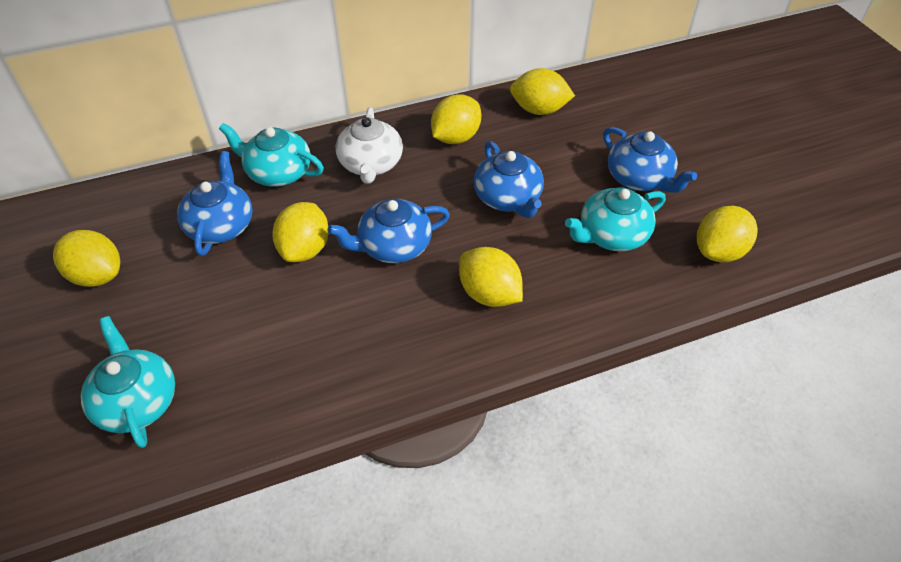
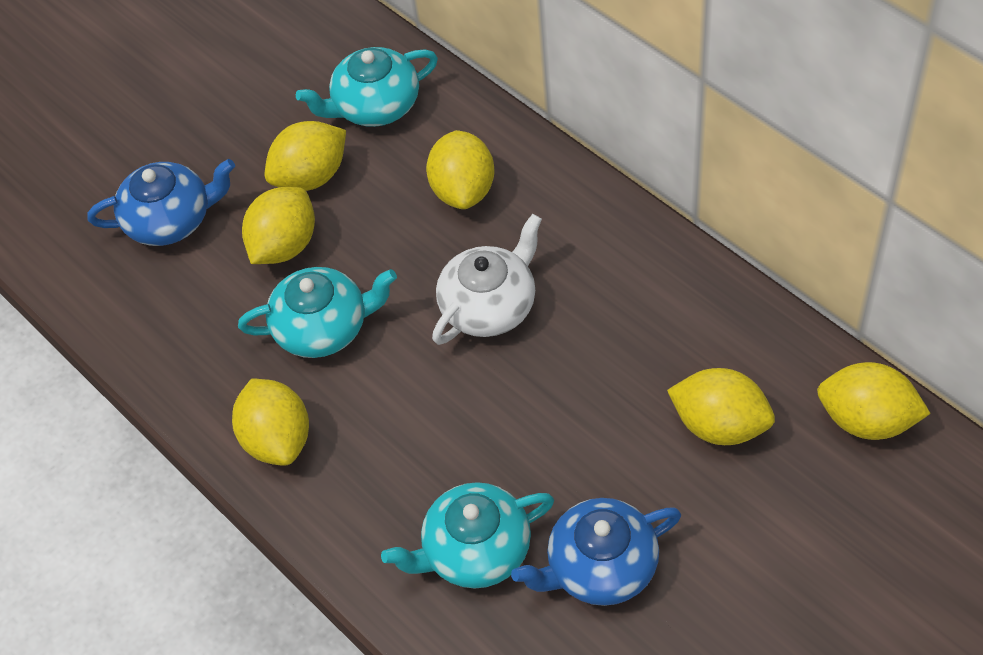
blue teapot: 4 -> 2

